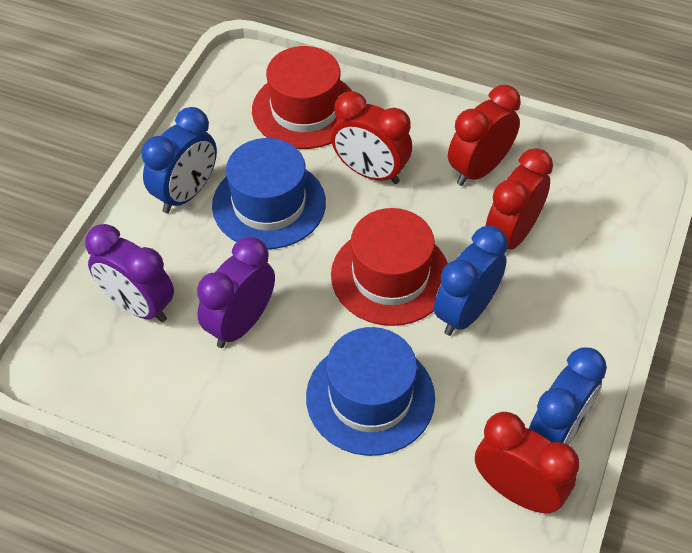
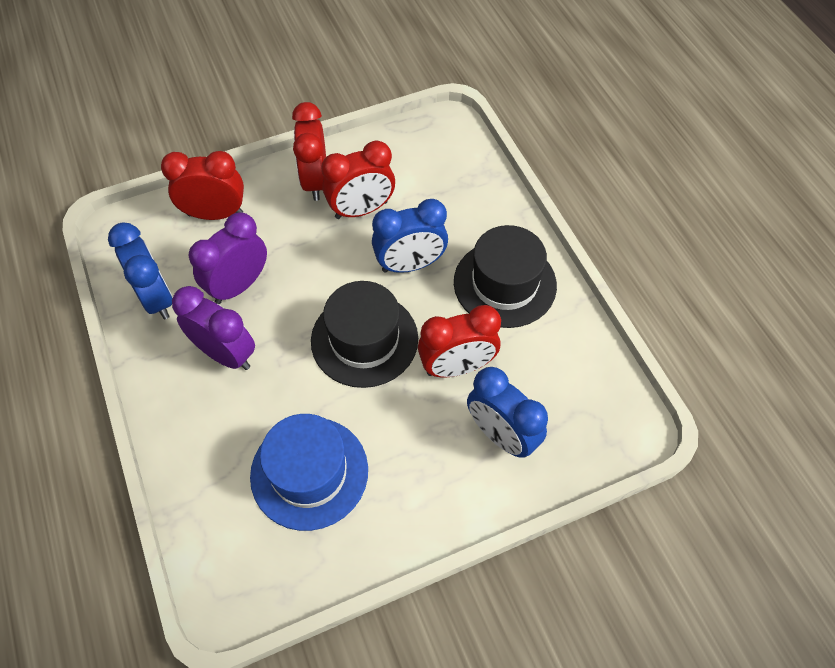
black hat: 0 -> 2
blue hat: 2 -> 1
red hat: 2 -> 0

